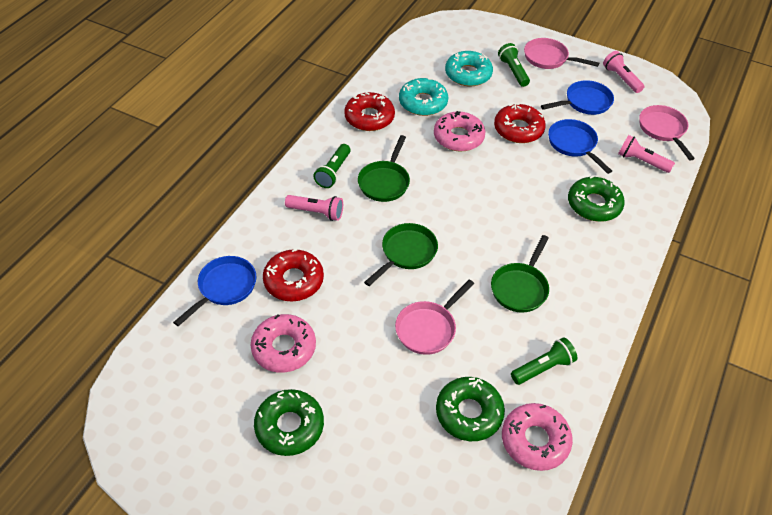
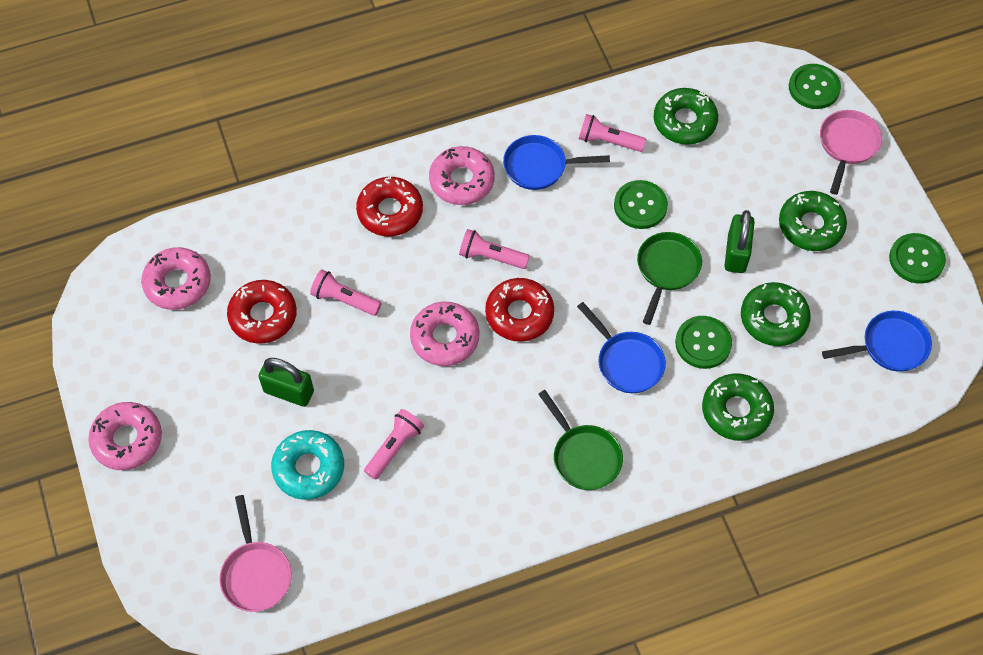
green button: 0 -> 4
green donut: 3 -> 4
green flashlight: 3 -> 0
green padlock: 0 -> 2
green pan: 3 -> 2
pink donut: 3 -> 4
pink flashlight: 3 -> 4
pink pan: 3 -> 2
turquoise donut: 2 -> 1

